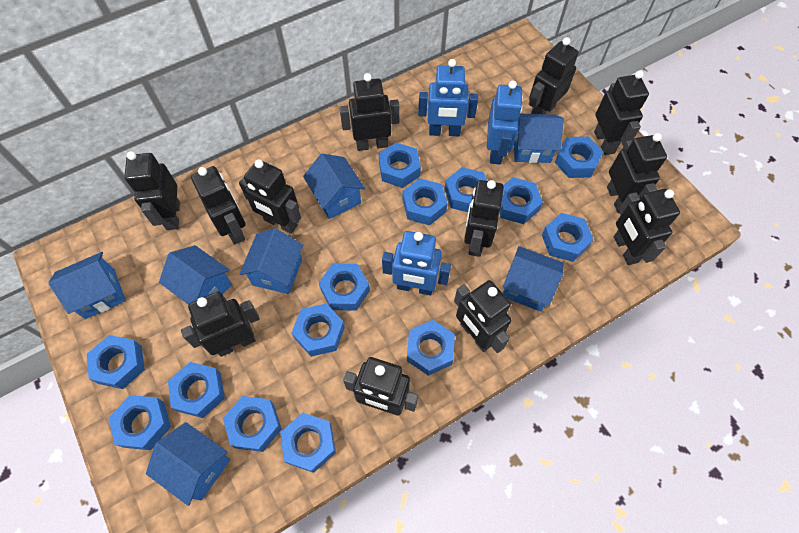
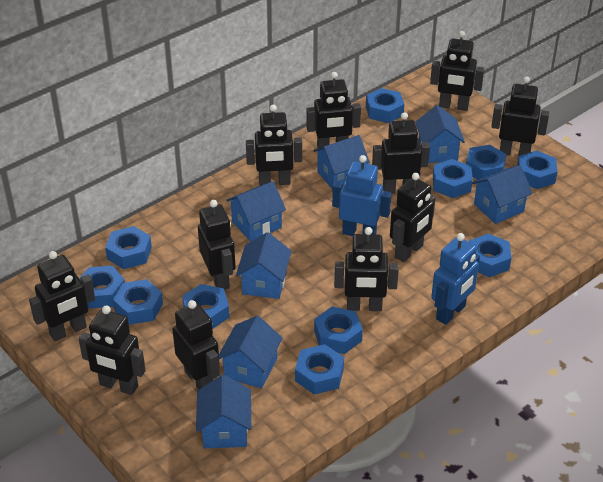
black robot: 12 -> 11
blue nut: 14 -> 11
blue robot: 3 -> 2

